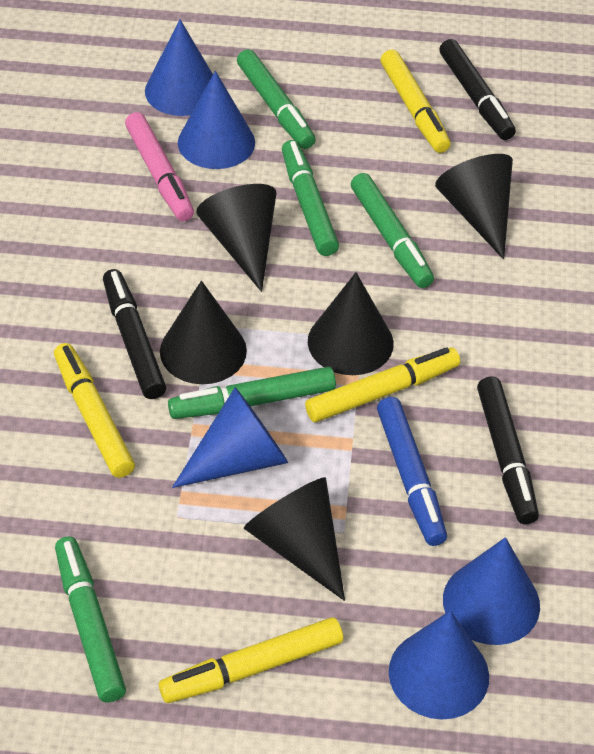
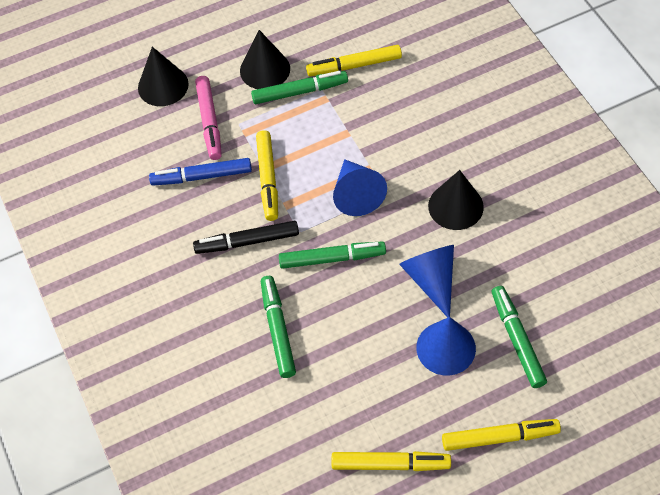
black cone: 5 -> 3
black marker: 3 -> 1
blue cone: 5 -> 3
green marker: 5 -> 4

